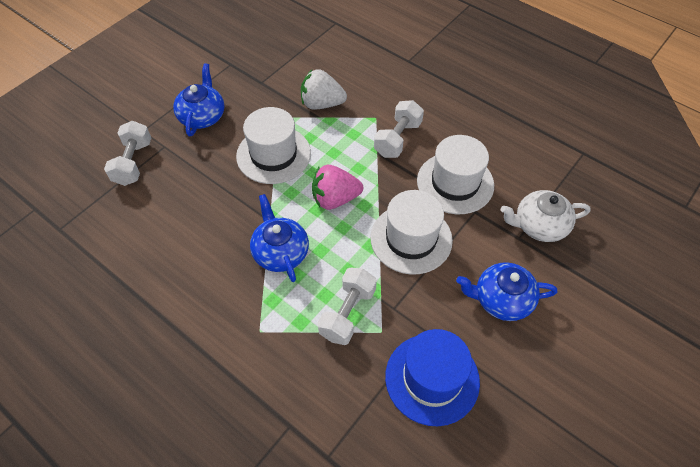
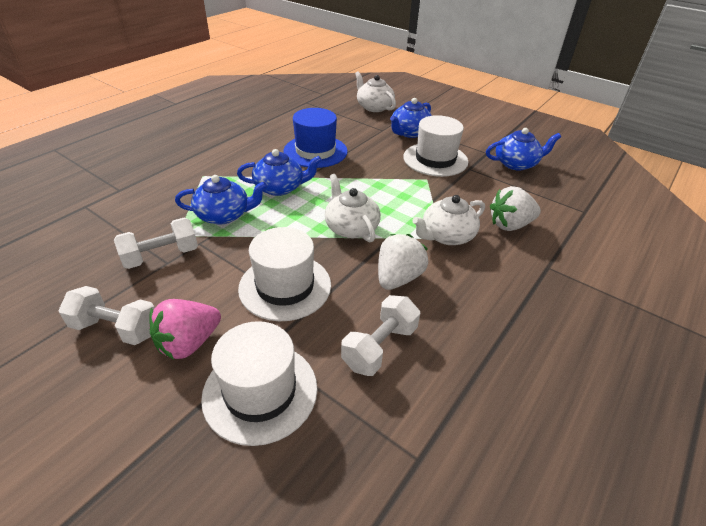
blue teapot: 3 -> 4
white strawberry: 1 -> 2
white teapot: 1 -> 3

